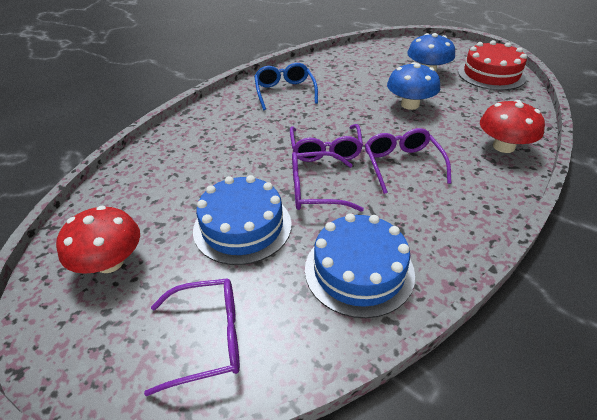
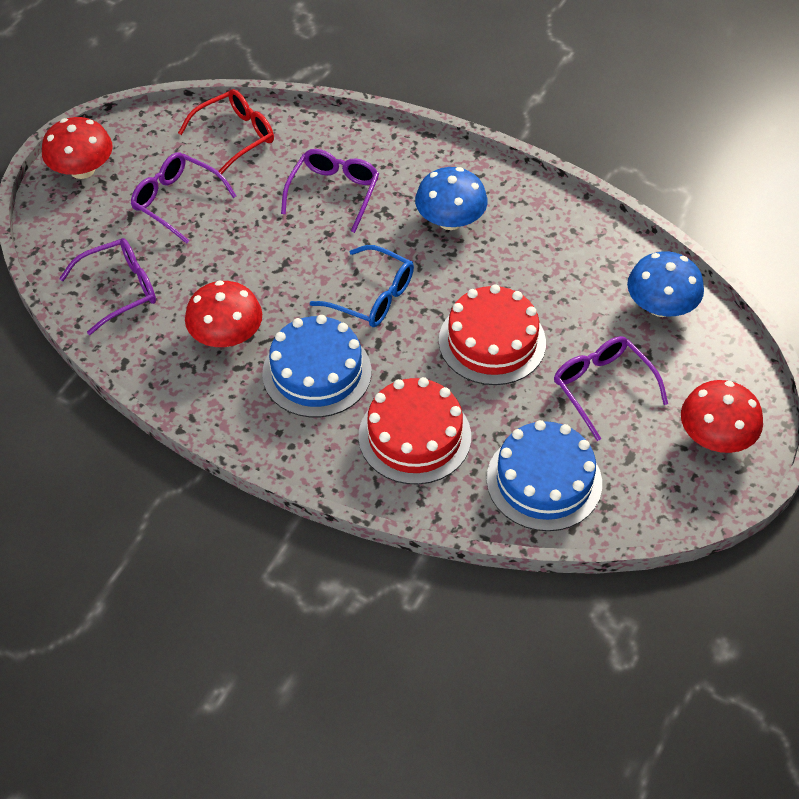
red cake: 1 -> 2
red glasses: 0 -> 1
red mushroom: 2 -> 3

